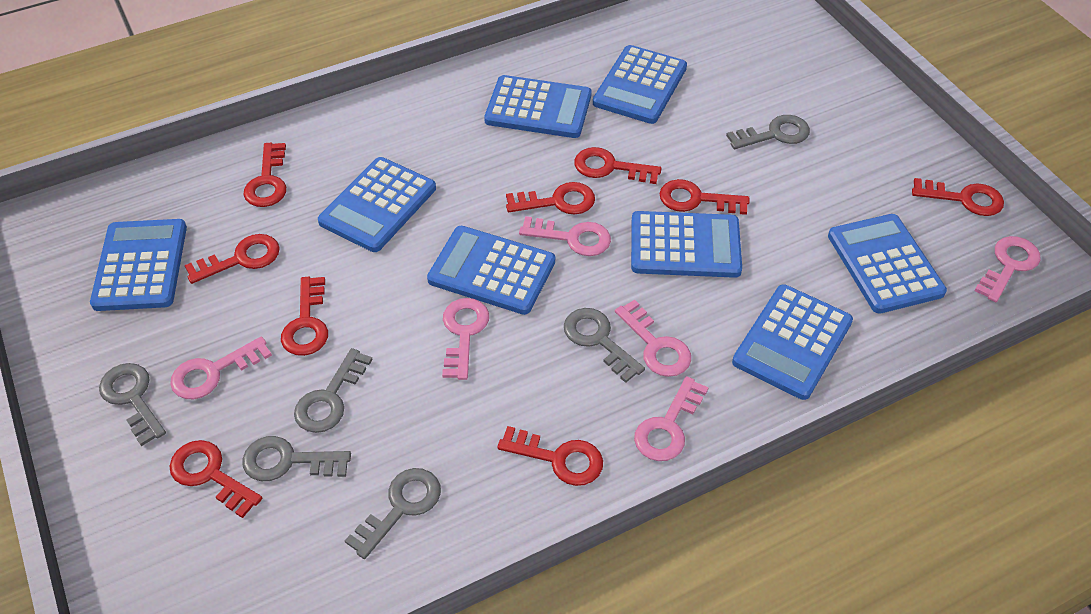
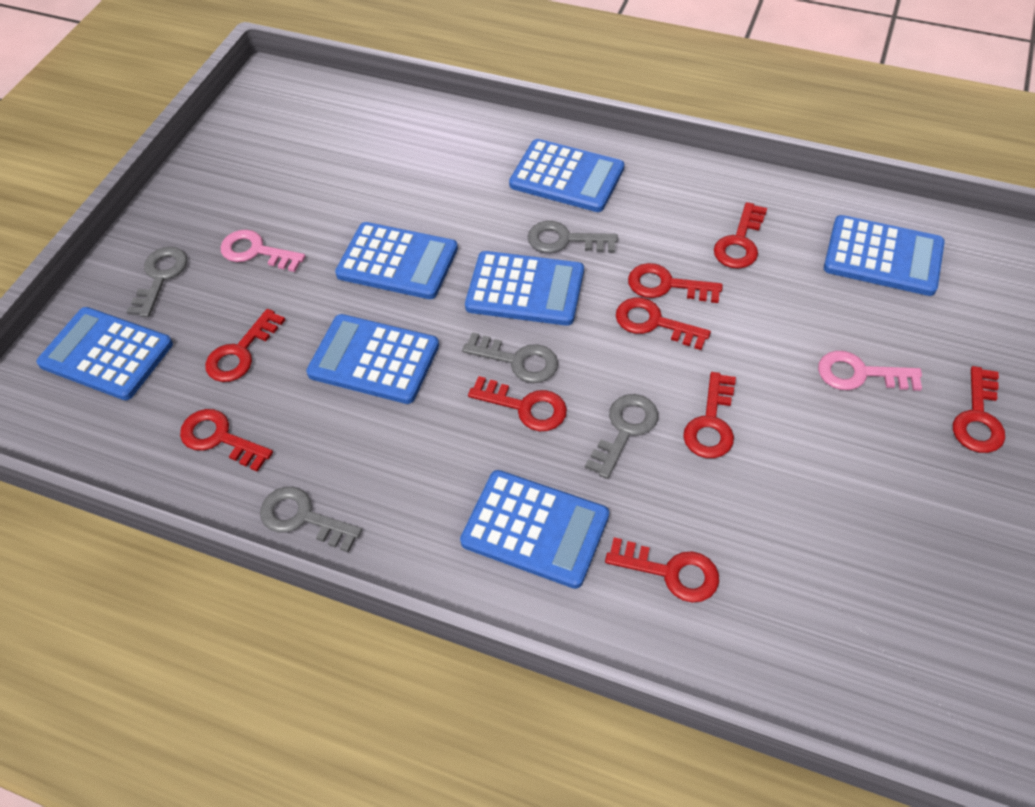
blue calculator: 8 -> 7
grey key: 6 -> 5
pink key: 6 -> 2

